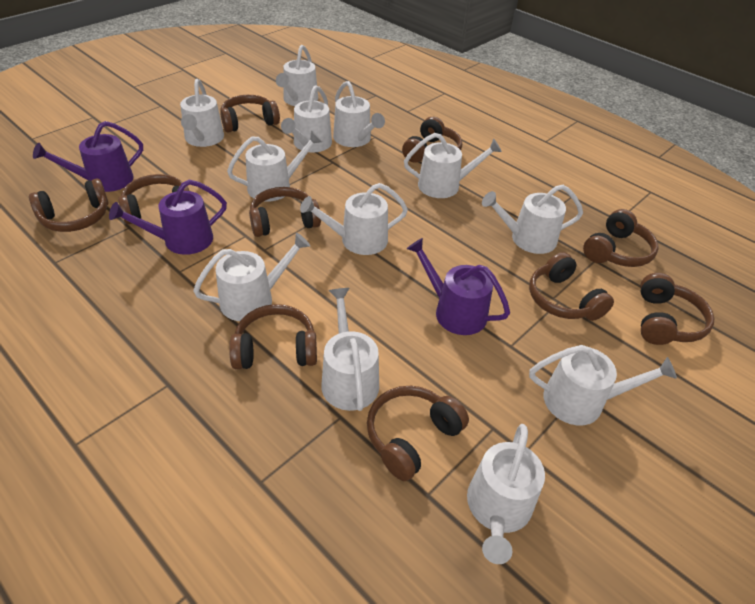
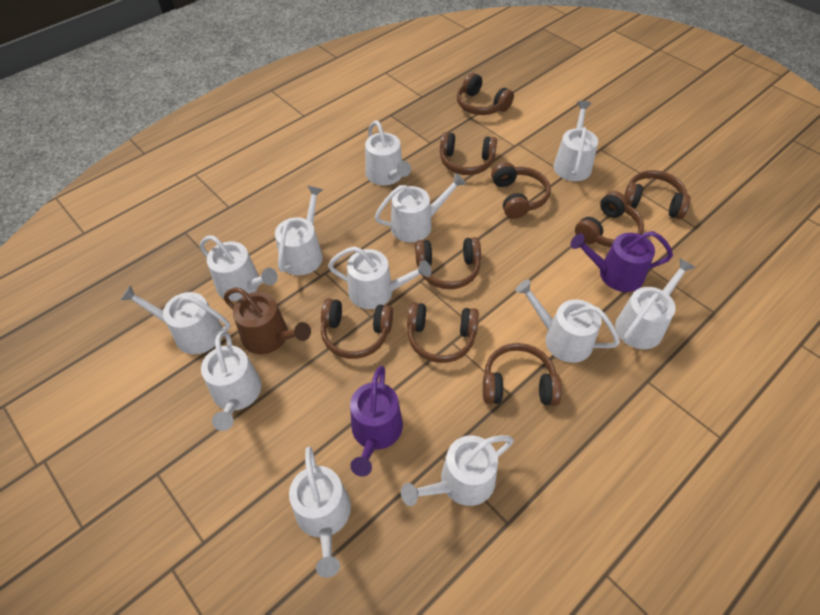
brown headphones: 10 -> 9
brown watering can: 0 -> 1
purple watering can: 3 -> 2

